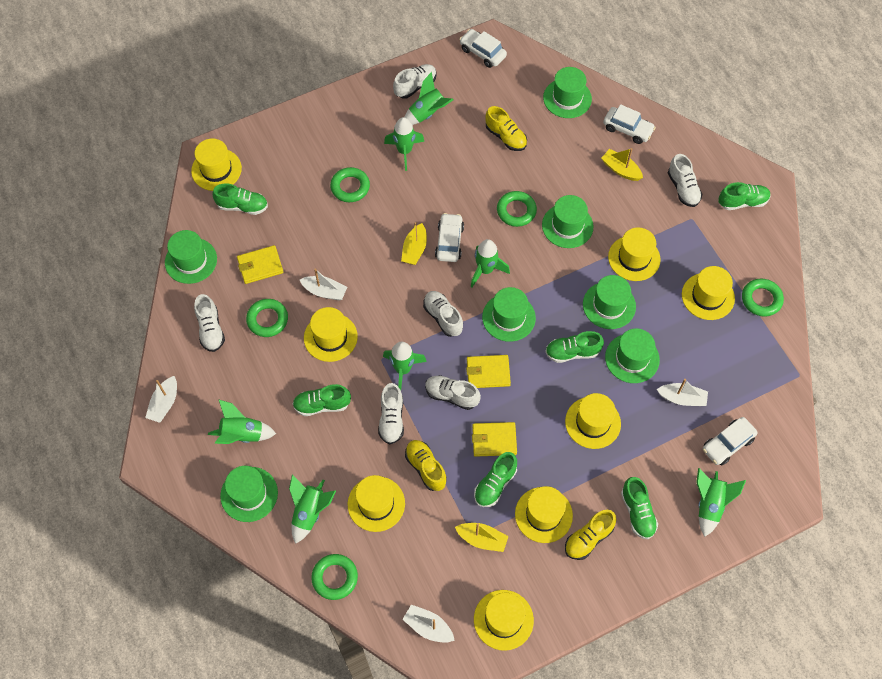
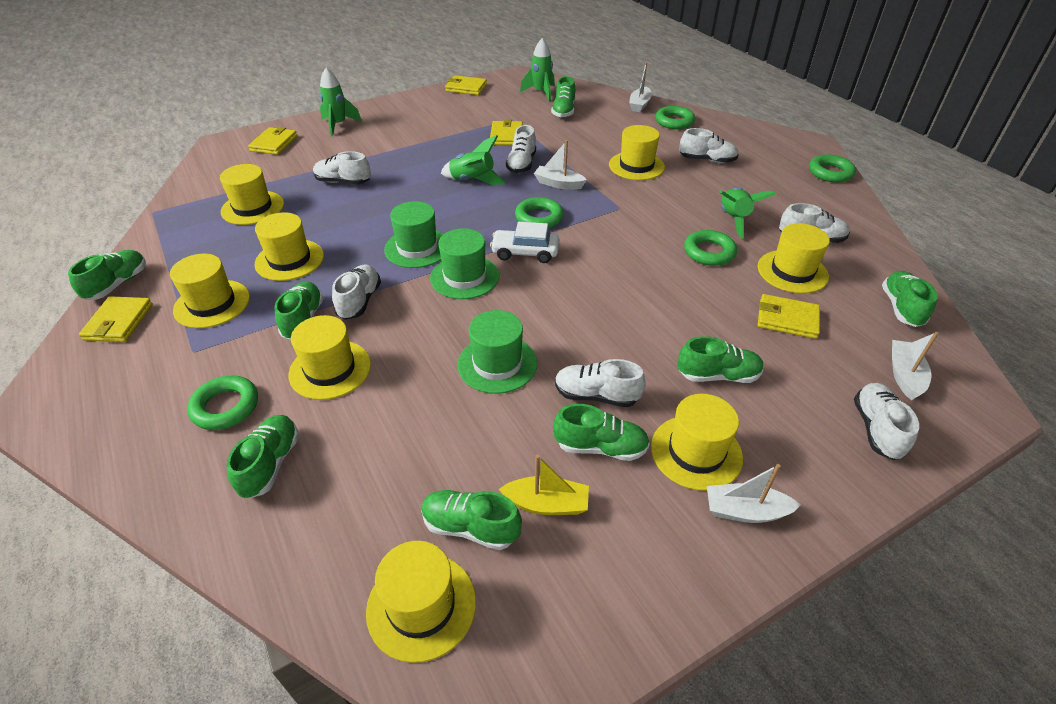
green hat: 7 -> 3
green rocket: 7 -> 4
green shoe: 6 -> 8
white car: 4 -> 1
white shoe: 6 -> 7
yellow boat: 3 -> 1
yellow shoe: 3 -> 0
yellow wallet: 3 -> 5

